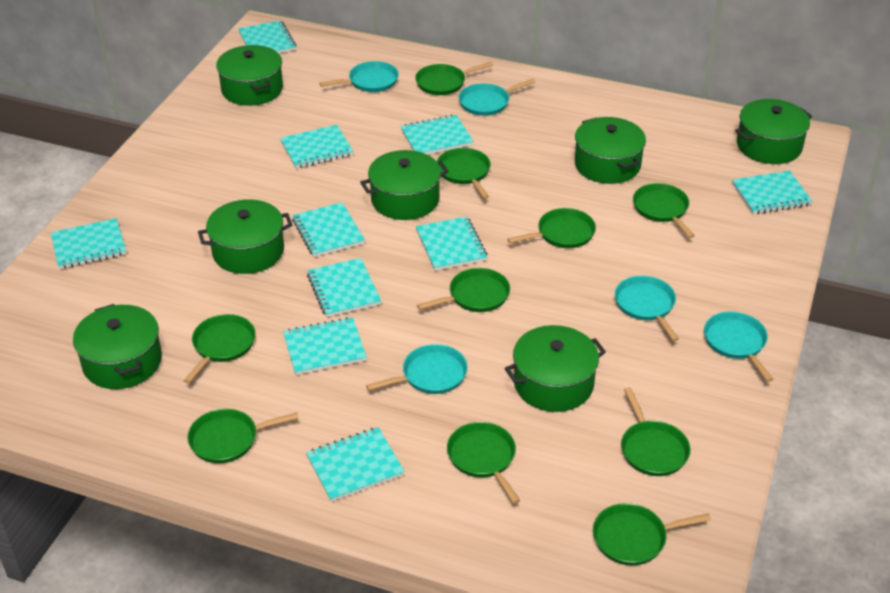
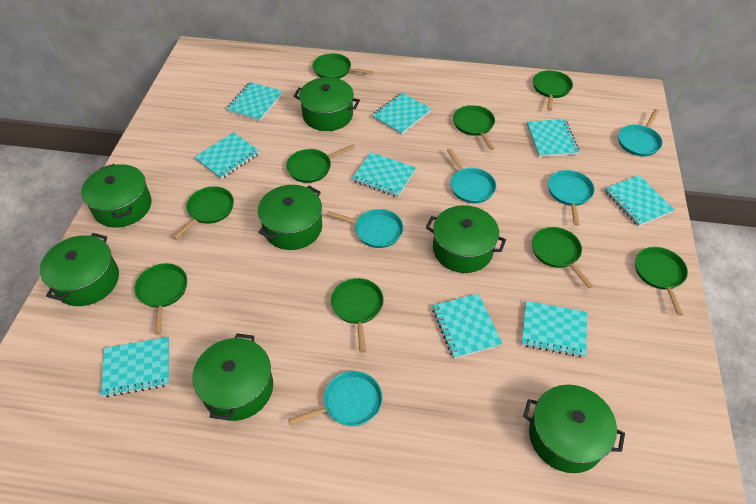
green pan: 10 -> 9
turquoise notebook: 10 -> 9

